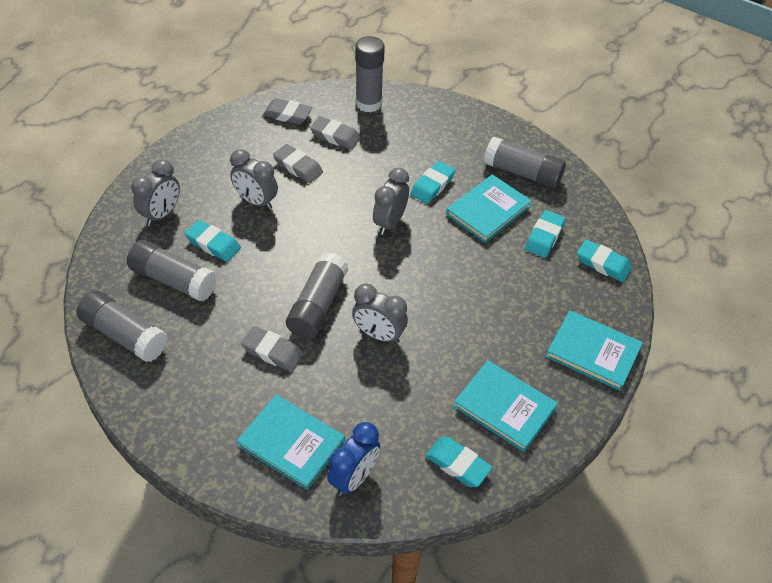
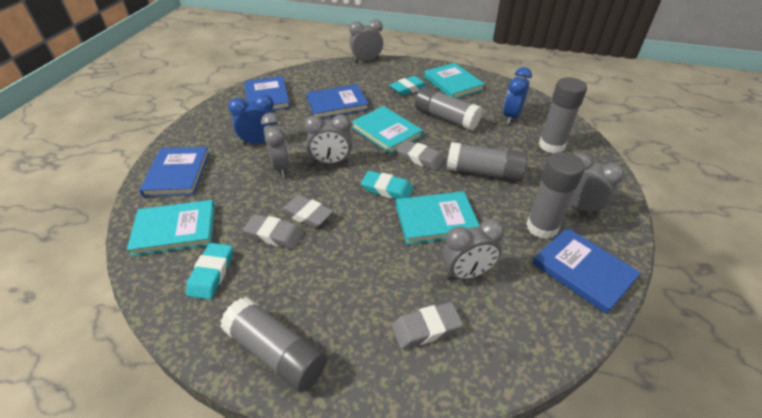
blue book: 0 -> 4
blue clock: 1 -> 2
grey clock: 4 -> 5
turquoise eraser: 5 -> 3

